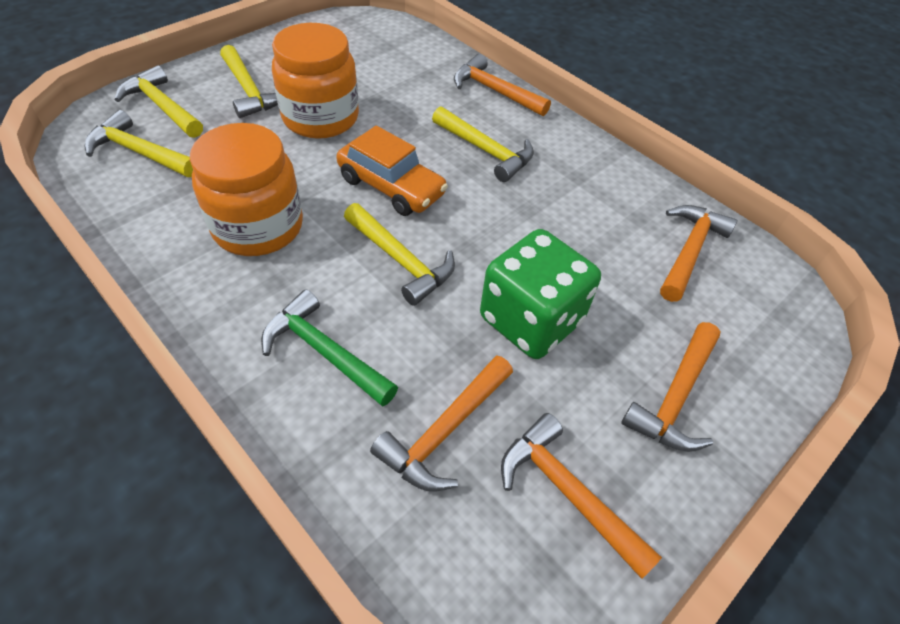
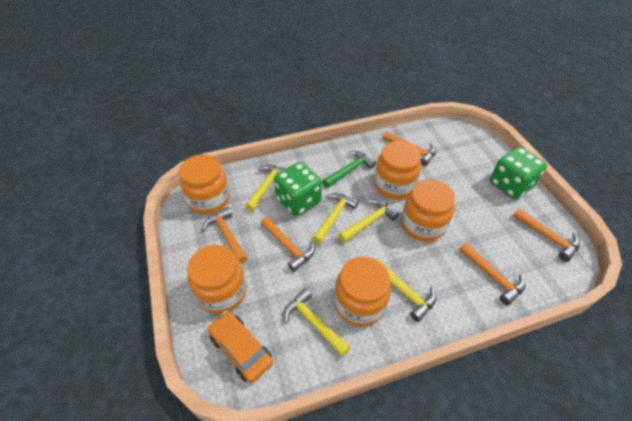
green dice: 1 -> 2
orange jar: 2 -> 5

